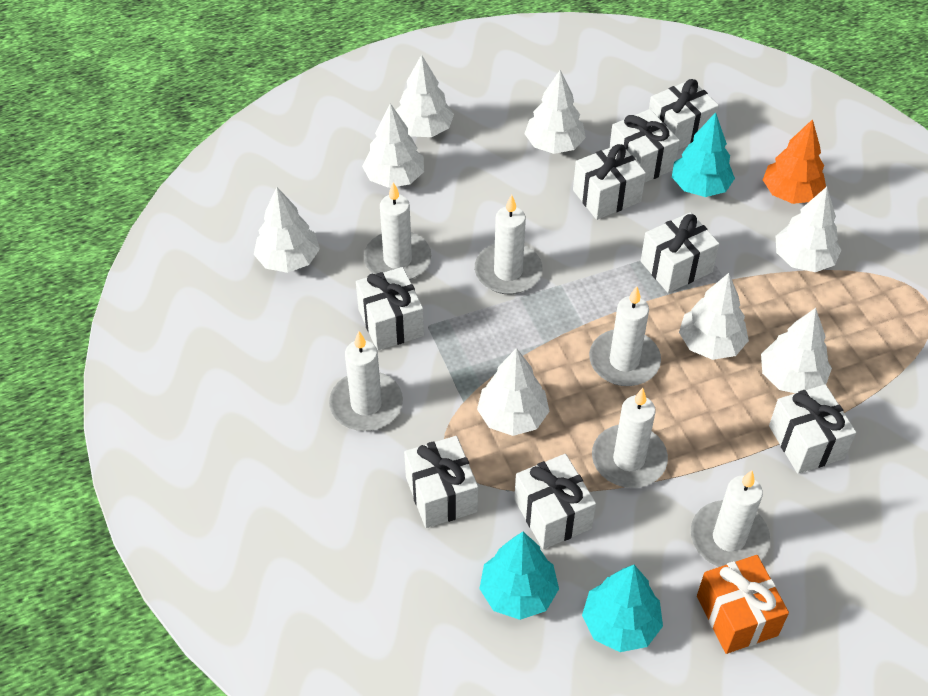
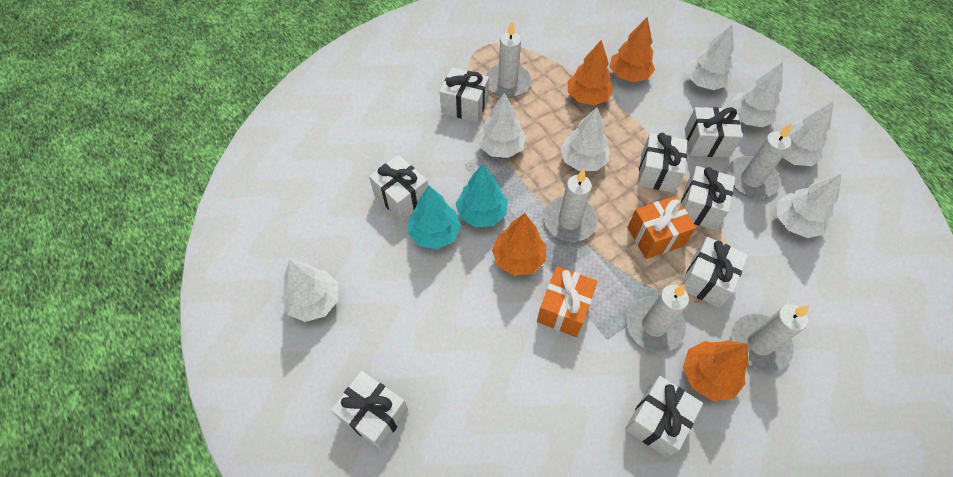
orange gift: 1 -> 2
orange tree: 1 -> 4
turquoise tree: 3 -> 2
white candle: 6 -> 5
white tree: 8 -> 7

